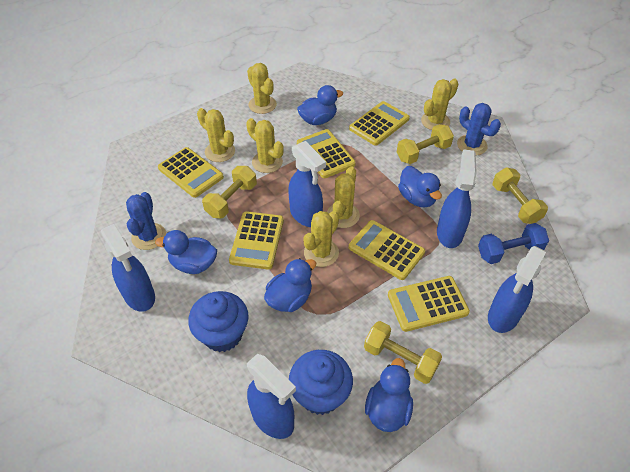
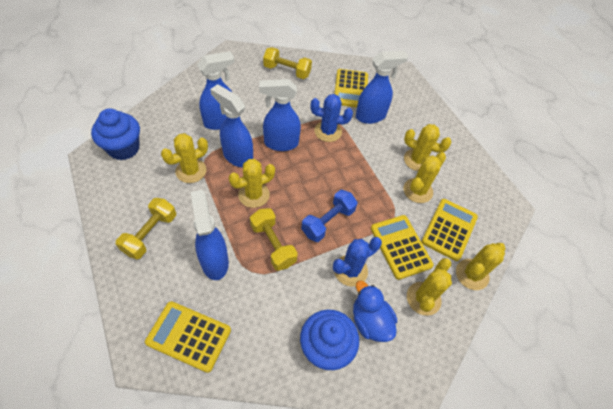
blue duck: 5 -> 1
yellow calculator: 6 -> 4
yellow dumbbell: 4 -> 3

